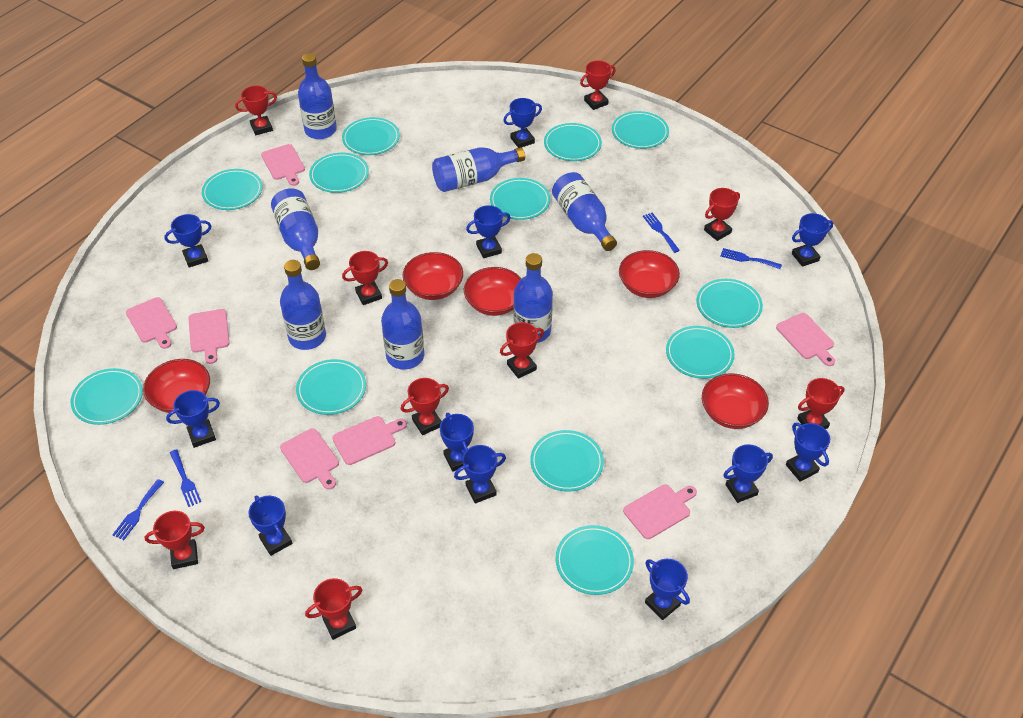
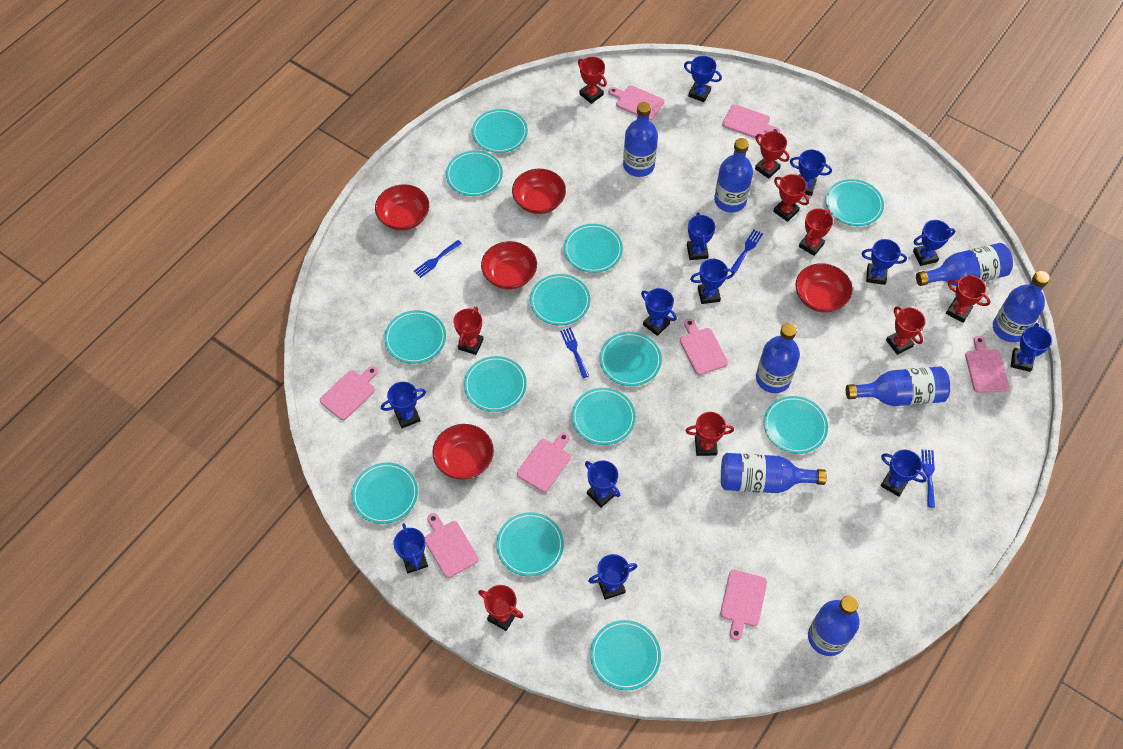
blue bottle: 7 -> 8
blue trophy: 11 -> 13
pink cutting board: 7 -> 8
turquoise plate: 12 -> 13

